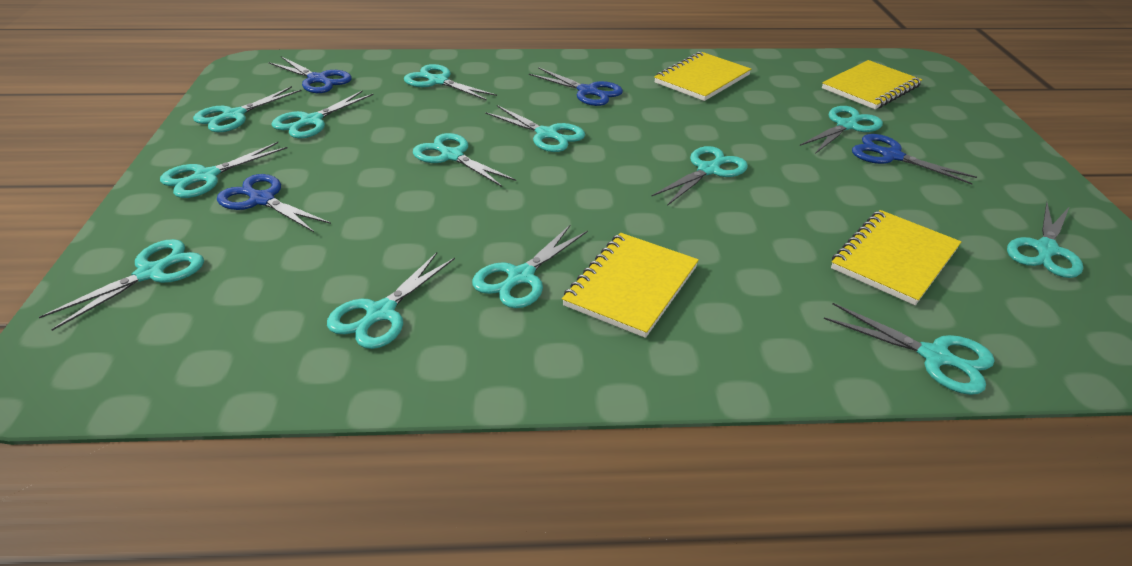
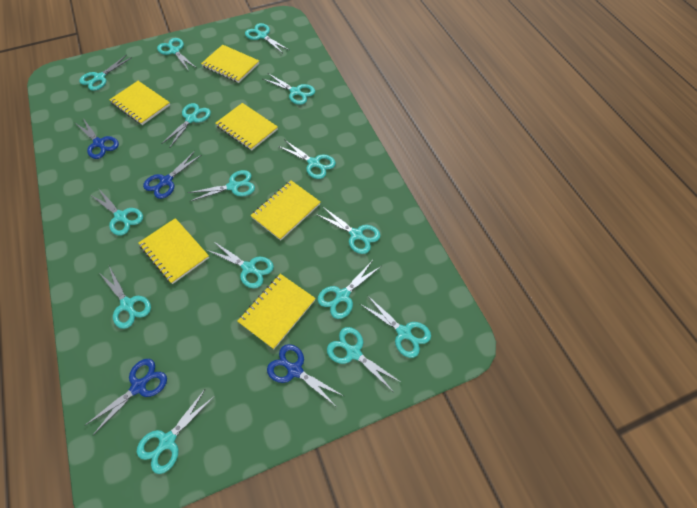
turquoise scissors: 13 -> 15
yellow notebook: 4 -> 6

